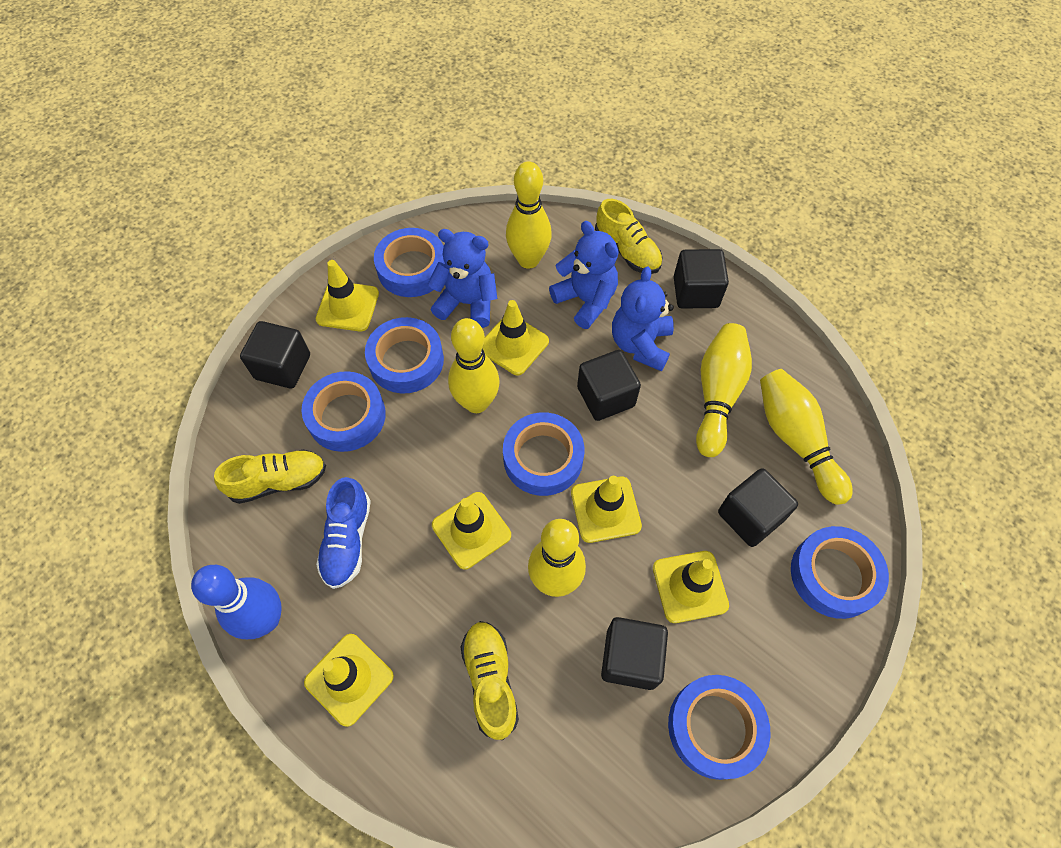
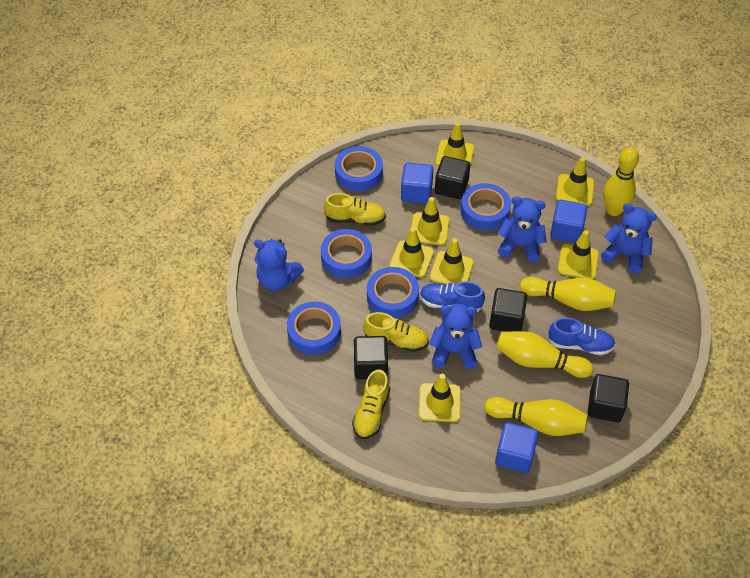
black cube: 5 -> 4
blue bowling pin: 1 -> 0
blue cube: 0 -> 3
blue shoe: 1 -> 2
blue tape: 6 -> 5
blue teddy bear: 3 -> 4
yellow bowling pin: 5 -> 4
yellow traffic cone: 6 -> 7

